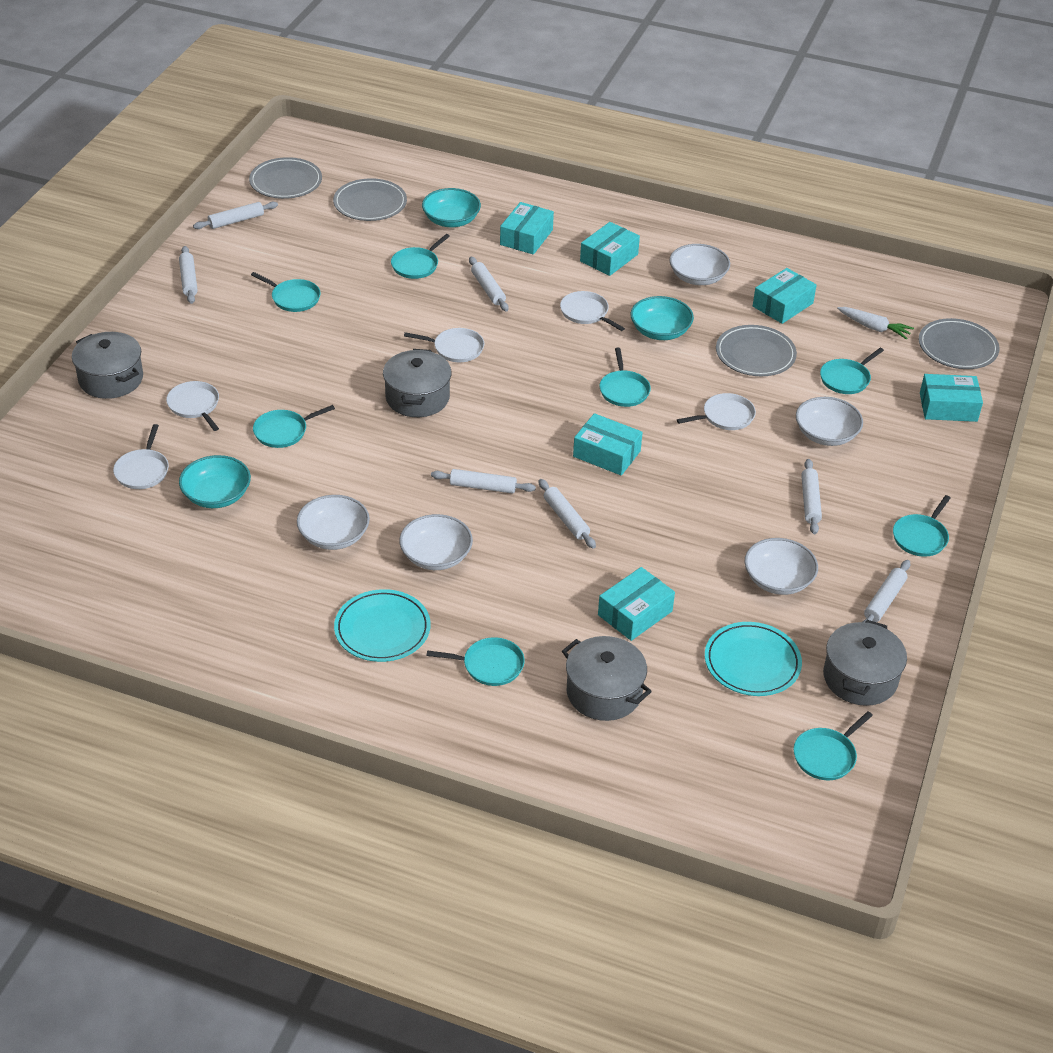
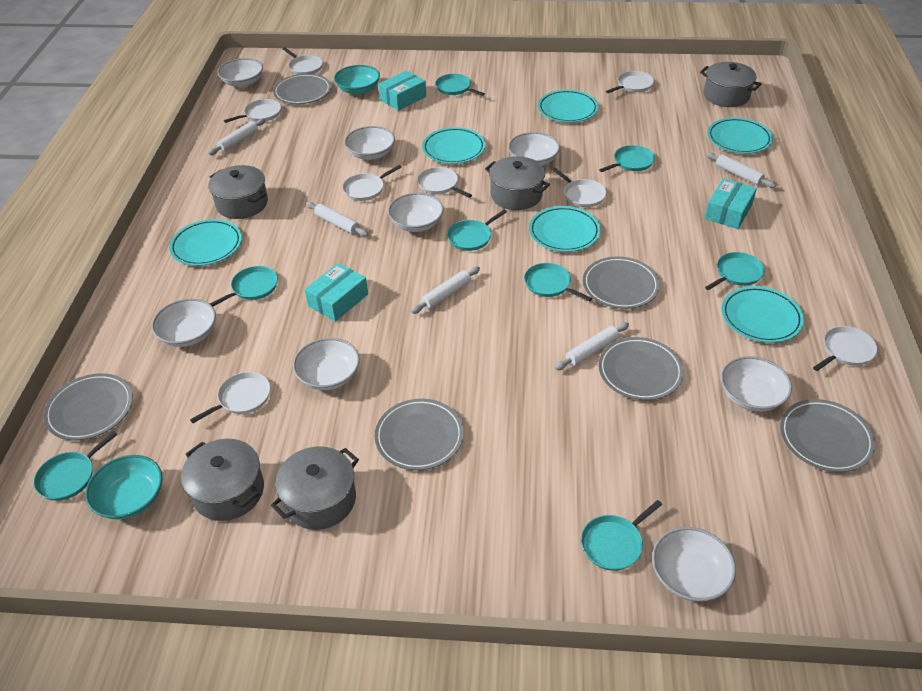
grey plate: 4 -> 6
grey pot: 4 -> 5
turquoise bowl: 3 -> 2
turquoise box: 6 -> 3
turquoise plate: 2 -> 6
white bowl: 5 -> 8
white carrot: 1 -> 0
white pan: 5 -> 8
white rolling pin: 7 -> 5

